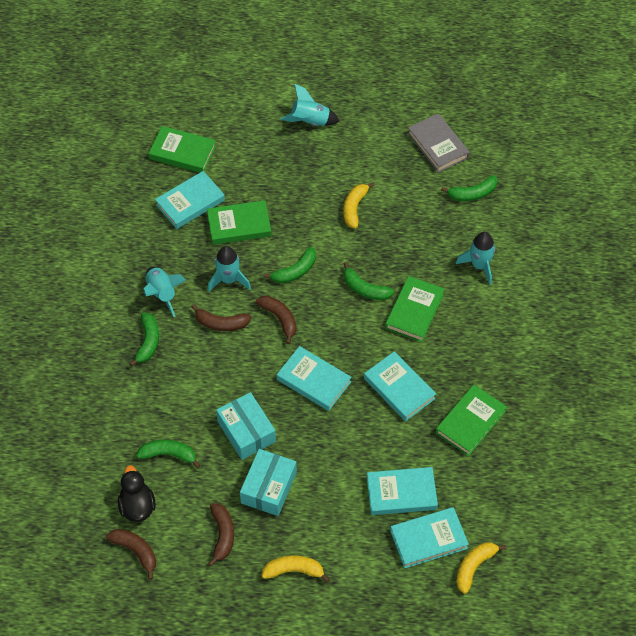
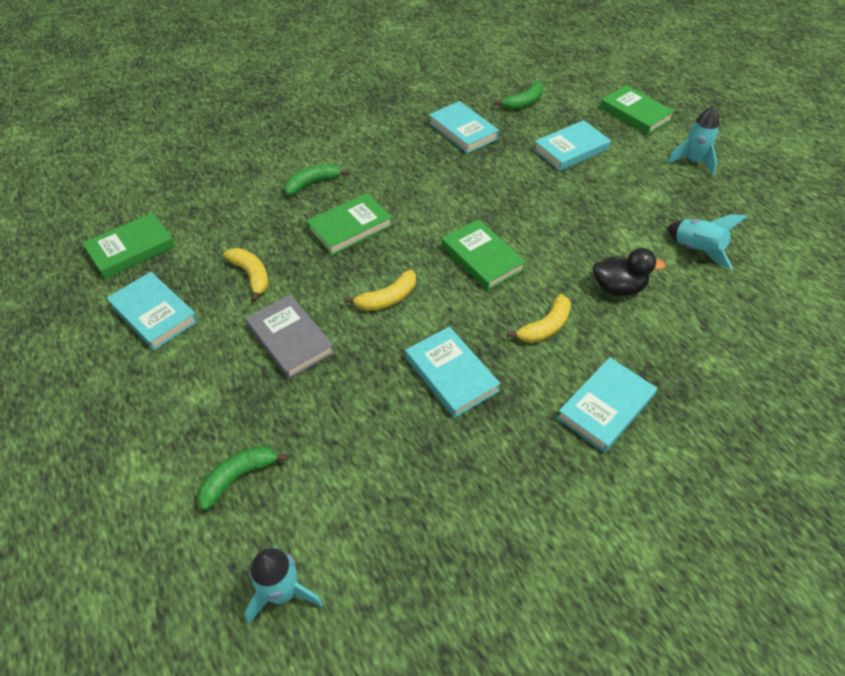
brown banana: 4 -> 0
green banana: 5 -> 3
turquoise box: 2 -> 0
turquoise rocket: 4 -> 3

